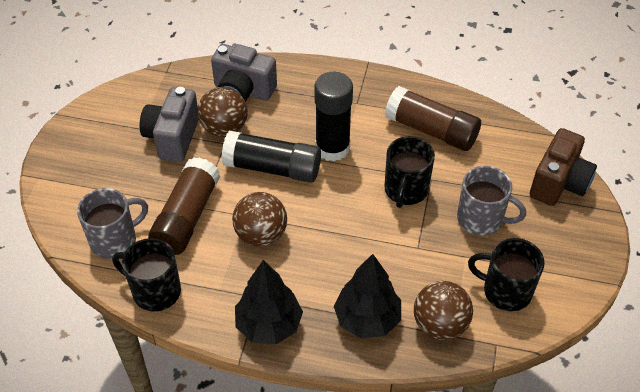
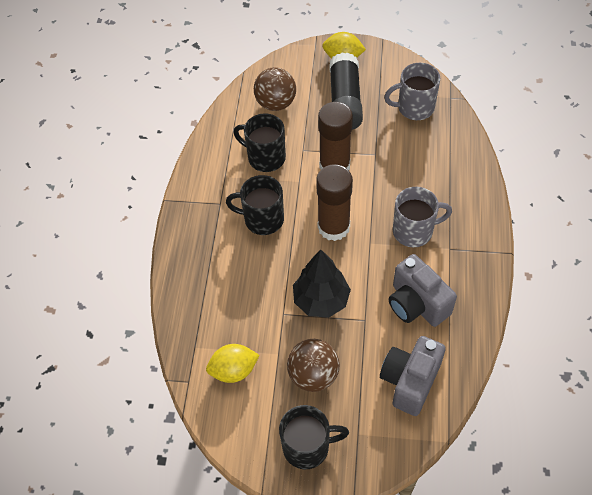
black glue stick: 2 -> 1
black tree: 2 -> 1
brown ball: 3 -> 2
brown camera: 1 -> 0
yellow lemon: 0 -> 2

